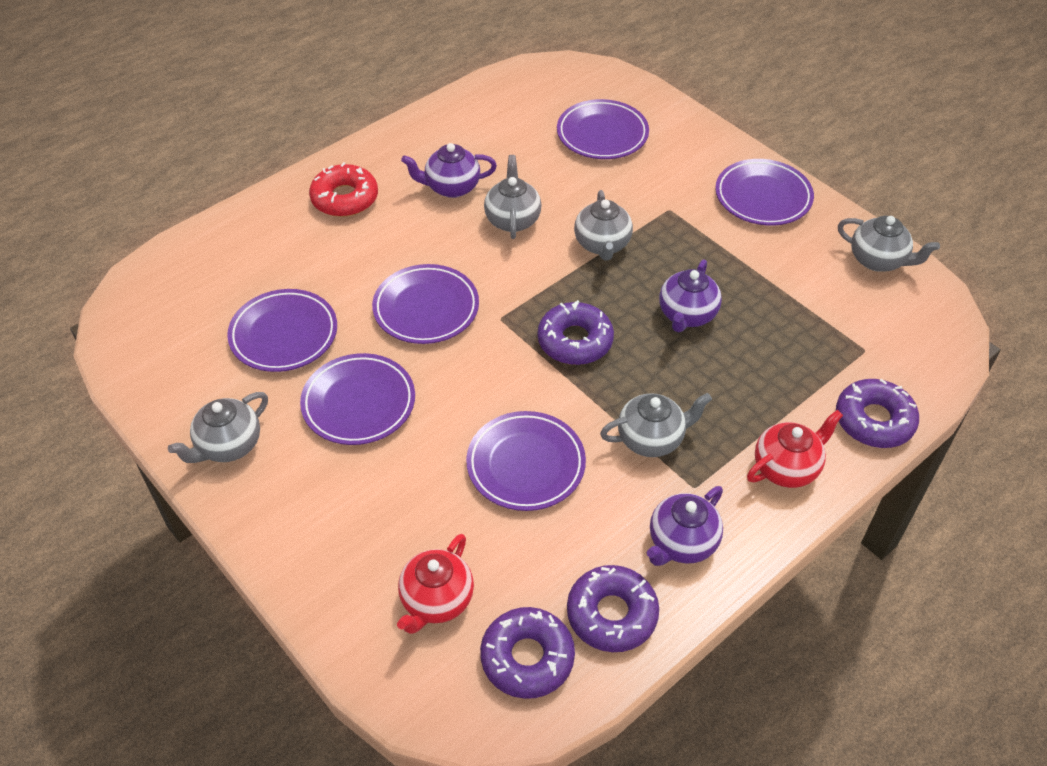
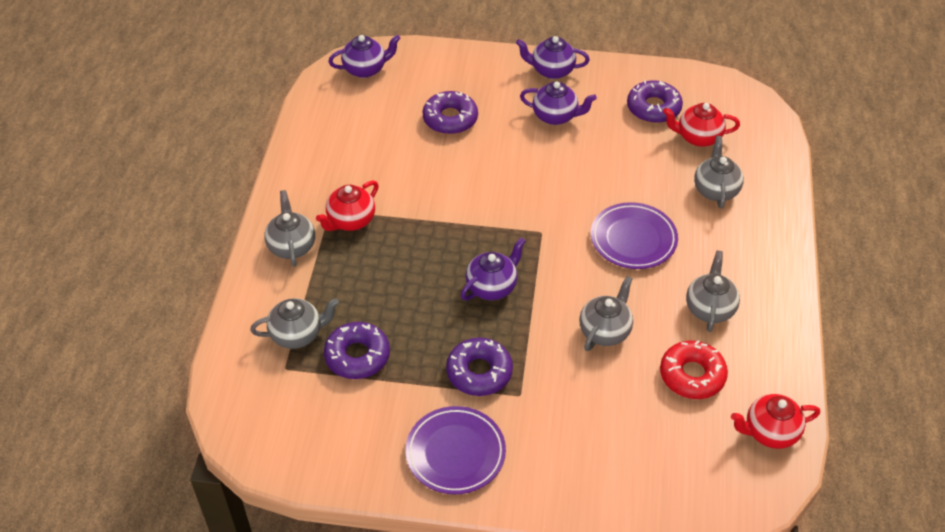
purple plate: 6 -> 2
purple teapot: 3 -> 4
red teapot: 2 -> 3

